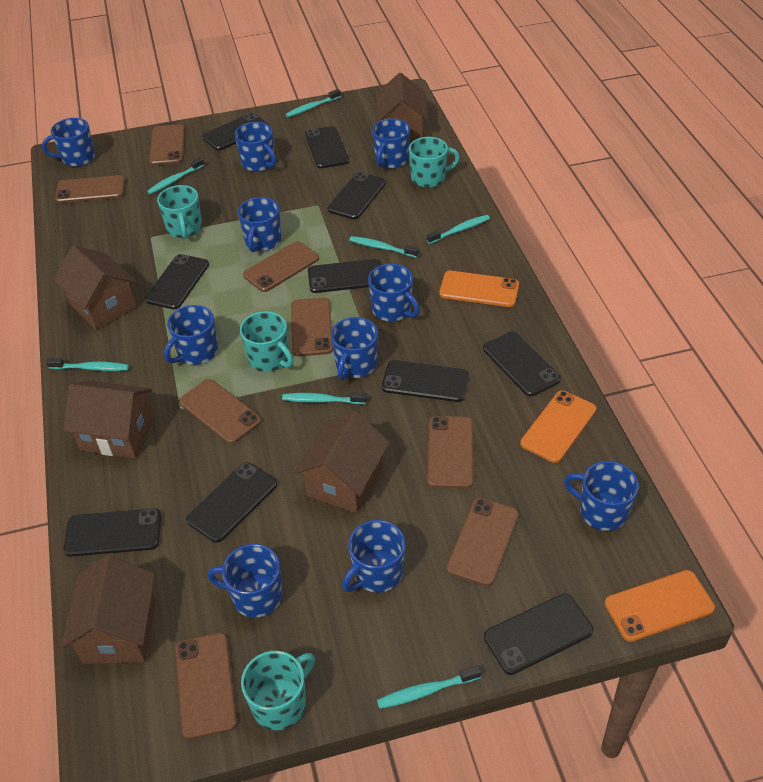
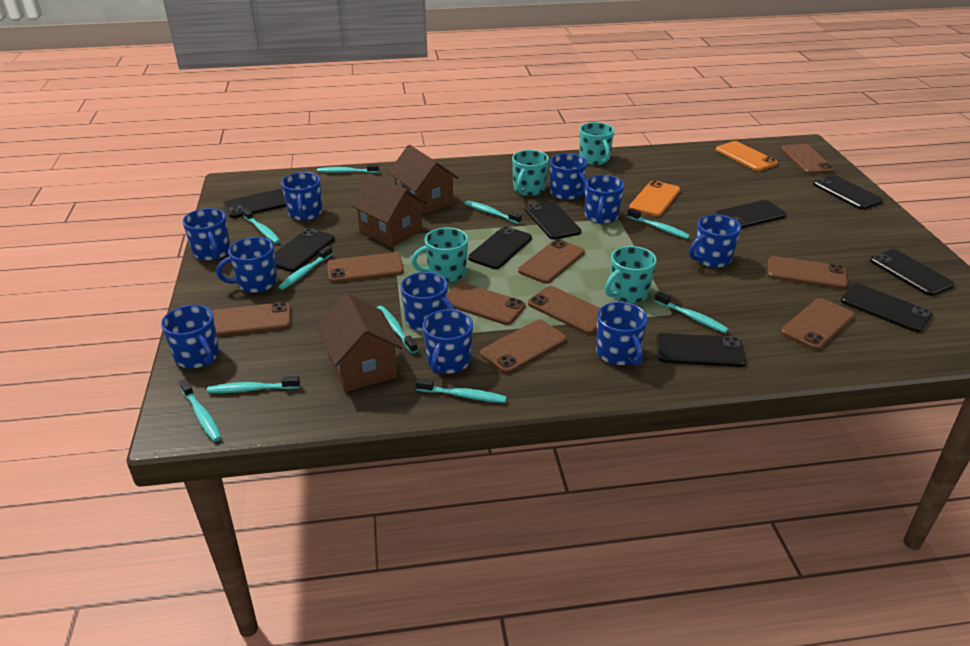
black phone: 10 -> 9
brown house: 5 -> 3
brown phone: 8 -> 9
orange phone: 3 -> 2
turquoise toothbrush: 7 -> 10

